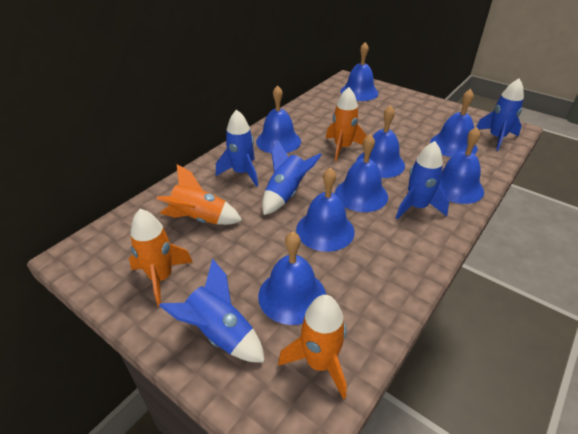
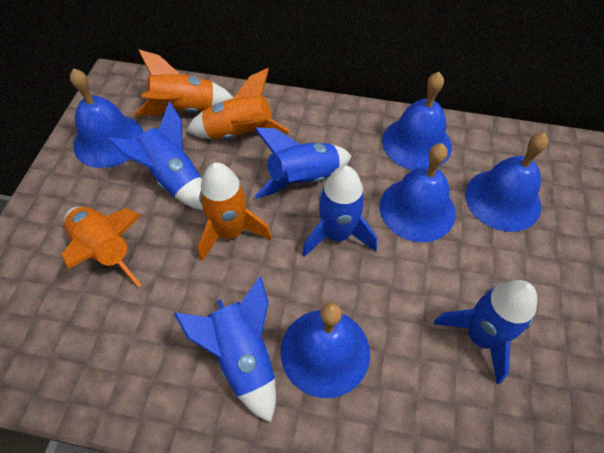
blue bell: 8 -> 5

